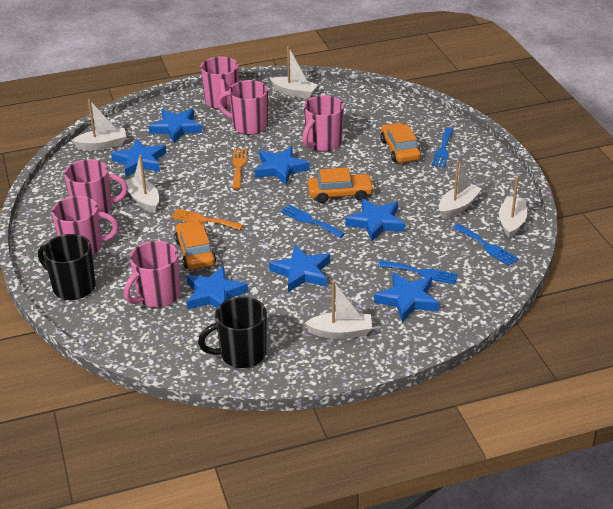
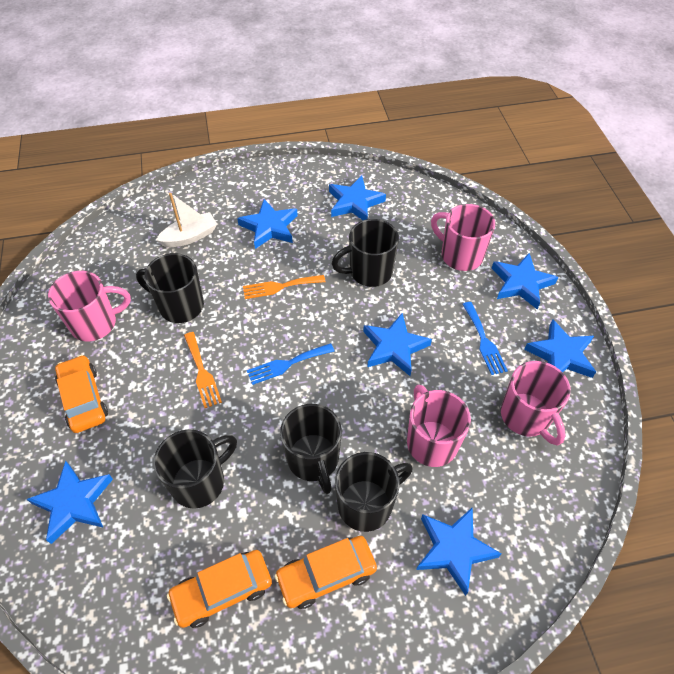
black mug: 2 -> 5
blue fork: 4 -> 2
pink mug: 6 -> 4
white boat: 6 -> 1

